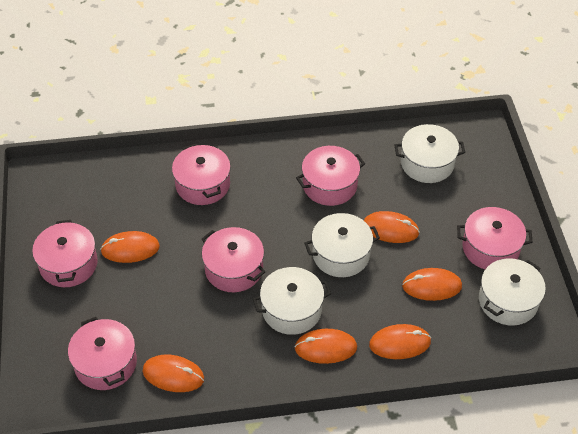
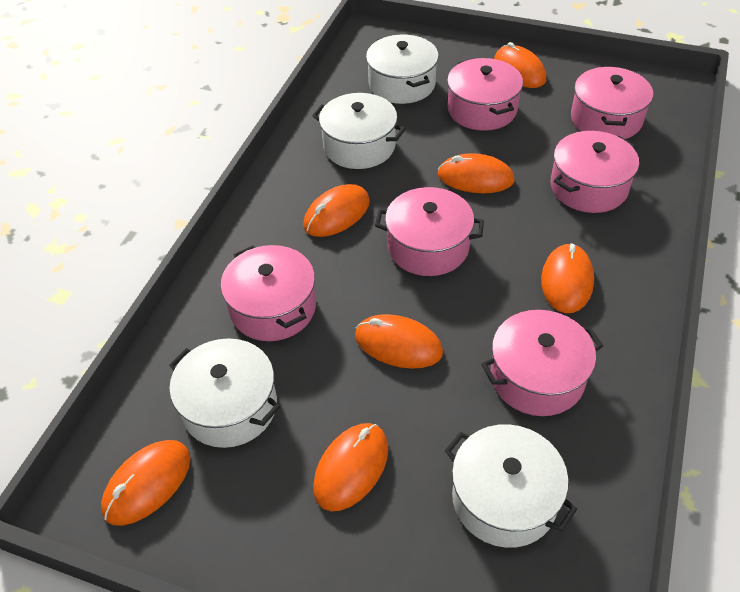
orange mouse: 6 -> 7

